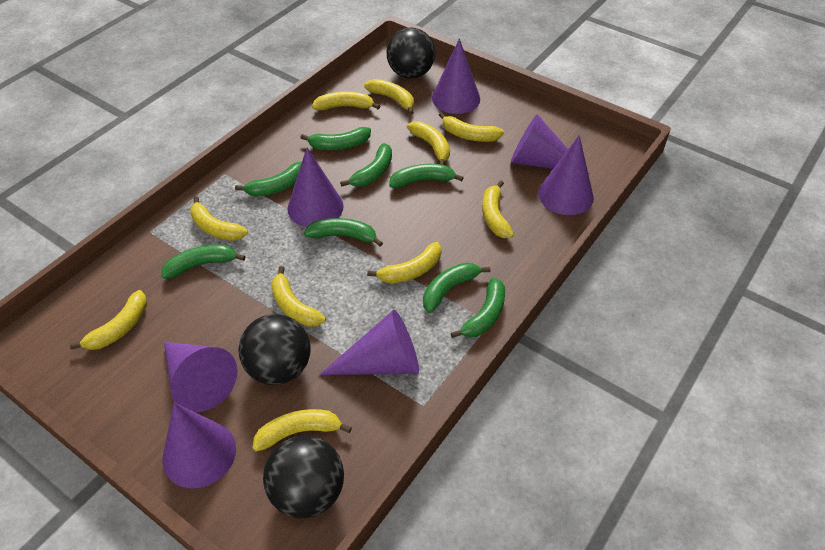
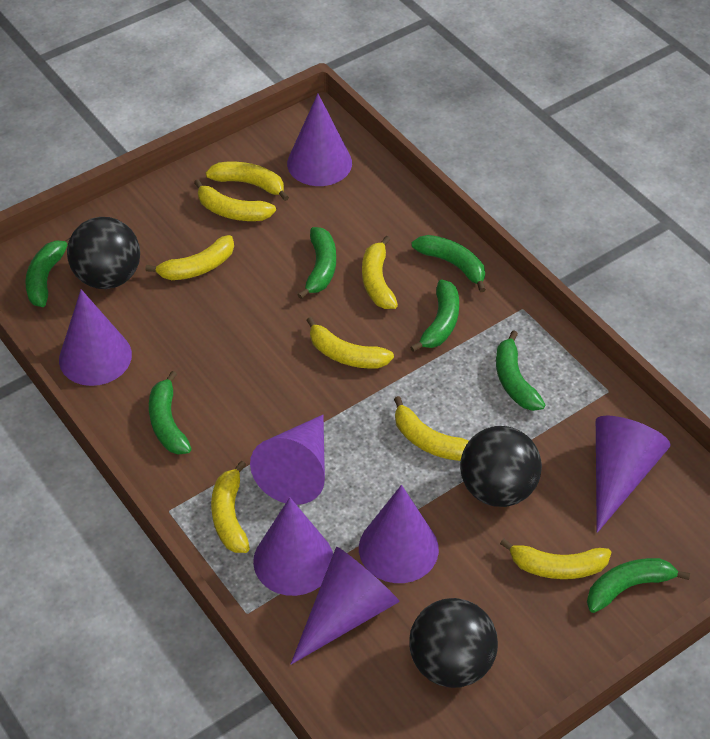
green banana: 8 -> 7
yellow banana: 10 -> 8

